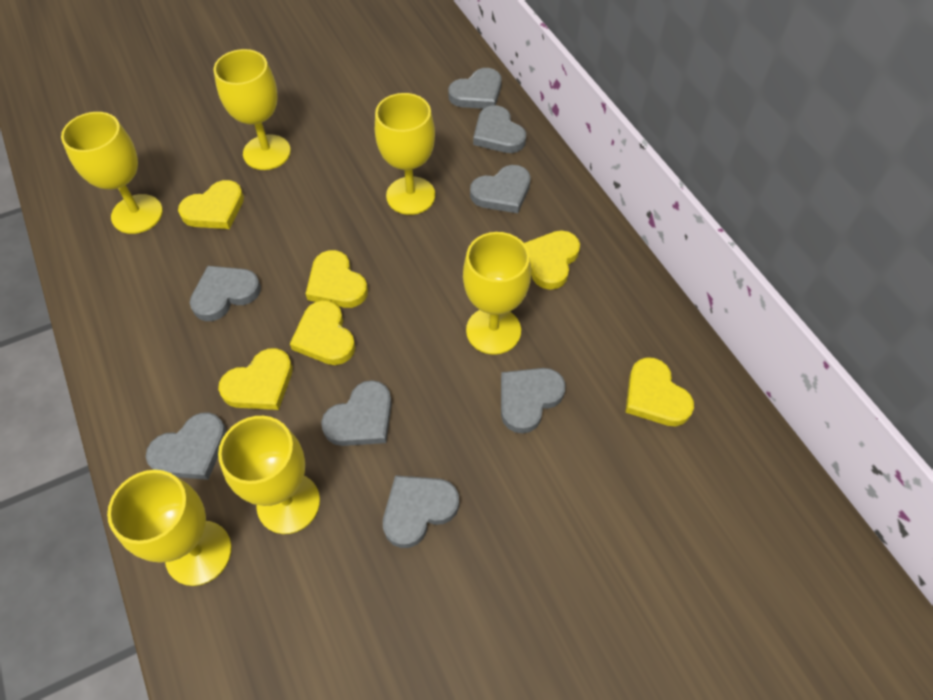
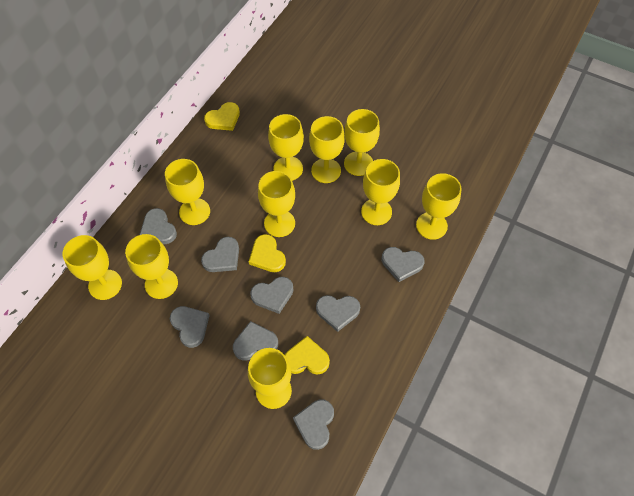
yellow goblet: 6 -> 10
yellow heart: 6 -> 3

